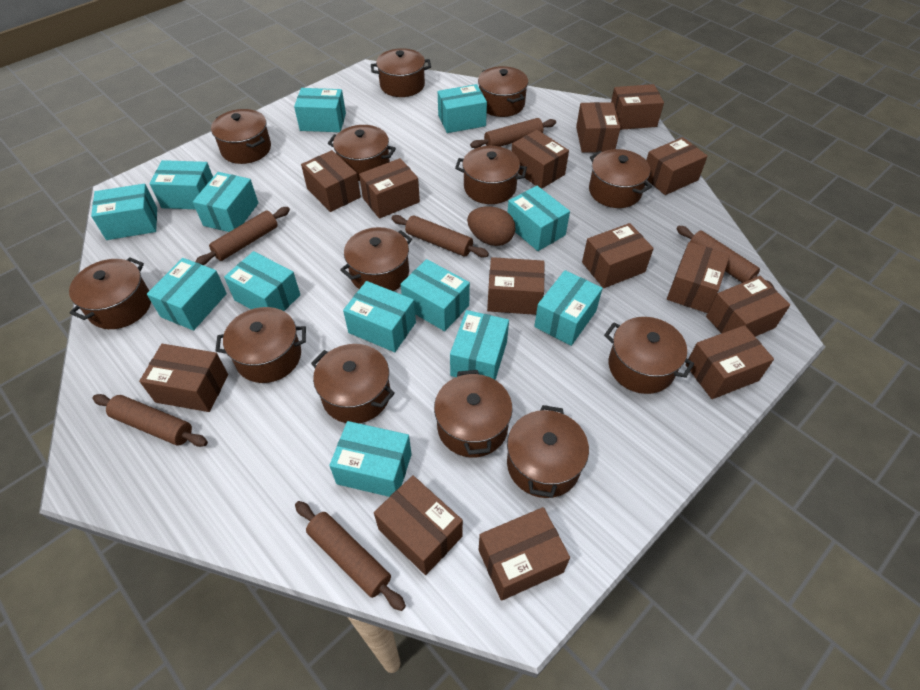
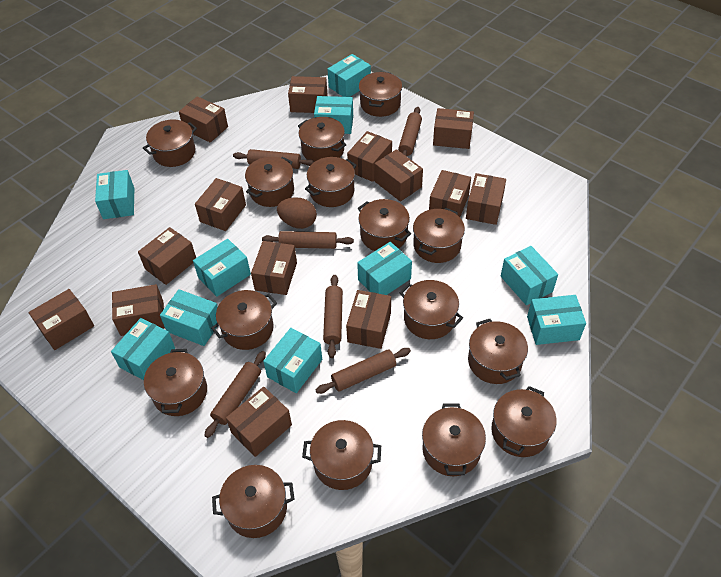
brown pot: 13 -> 15
turquoise box: 13 -> 10

